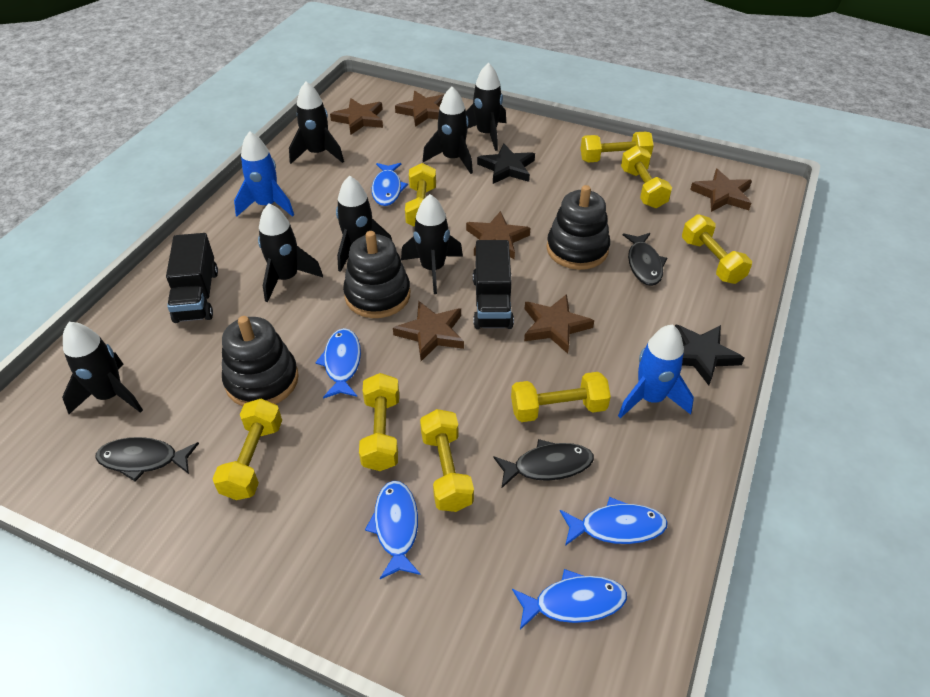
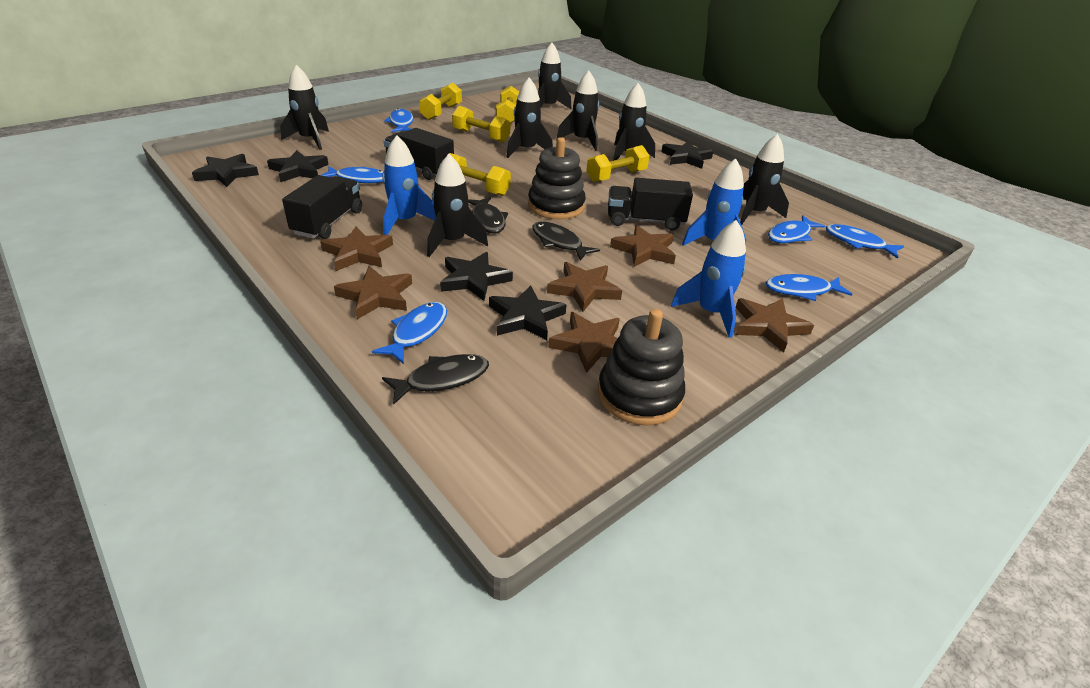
black stacking toy: 3 -> 2
black star: 2 -> 5
black truck: 2 -> 3
blue fish: 5 -> 6
blue rocket: 2 -> 3
yellow dumbbell: 8 -> 5

